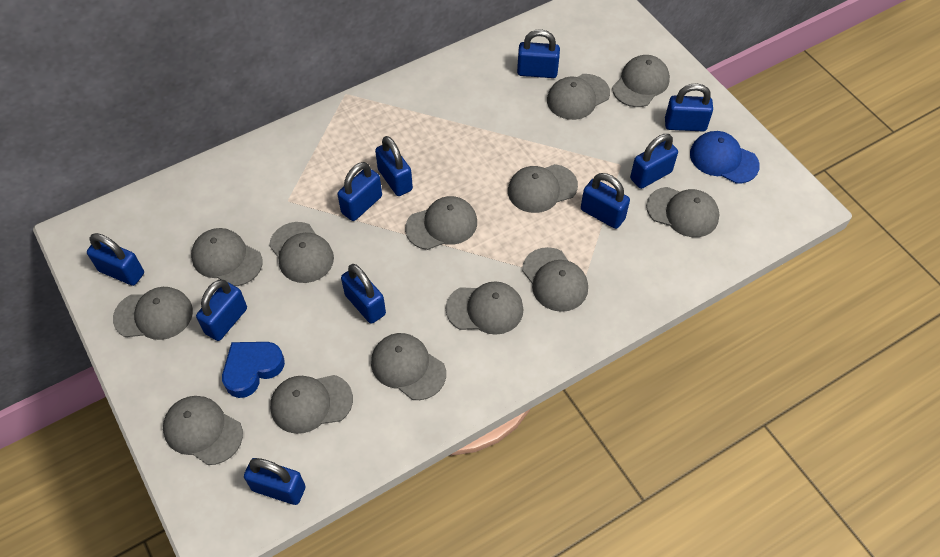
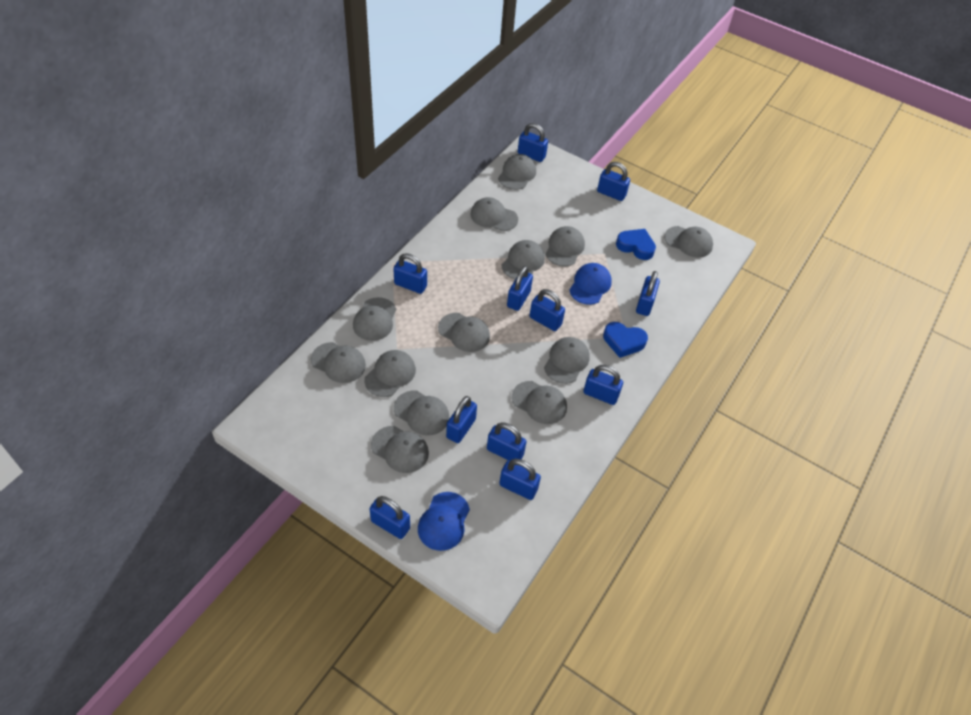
blue cap: 1 -> 2
blue heart: 1 -> 2
blue padlock: 10 -> 11

